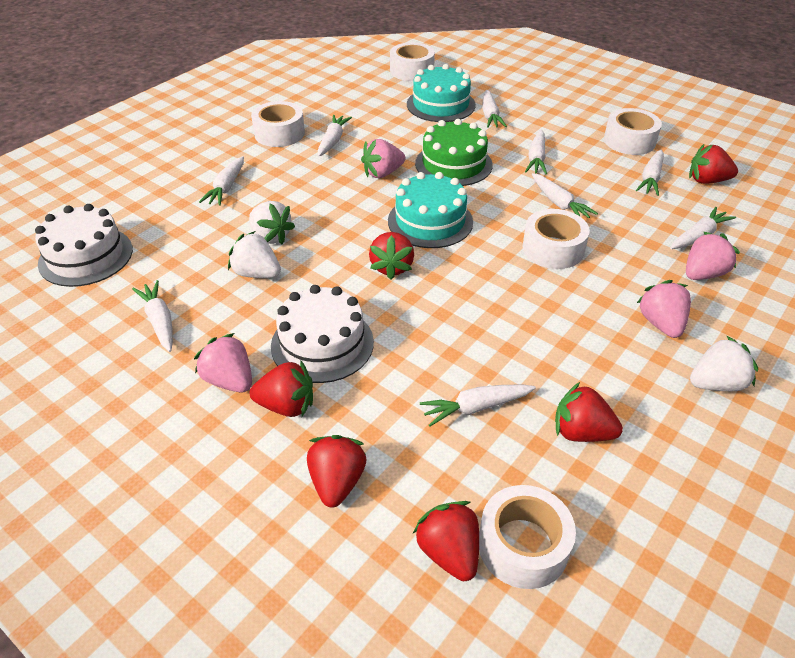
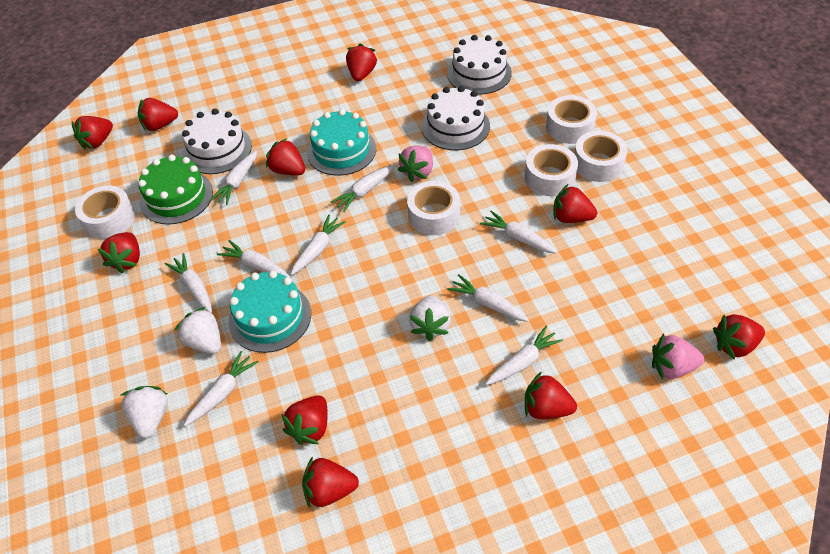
pink strawberry: 4 -> 2
red strawberry: 6 -> 10
white cake: 2 -> 3

